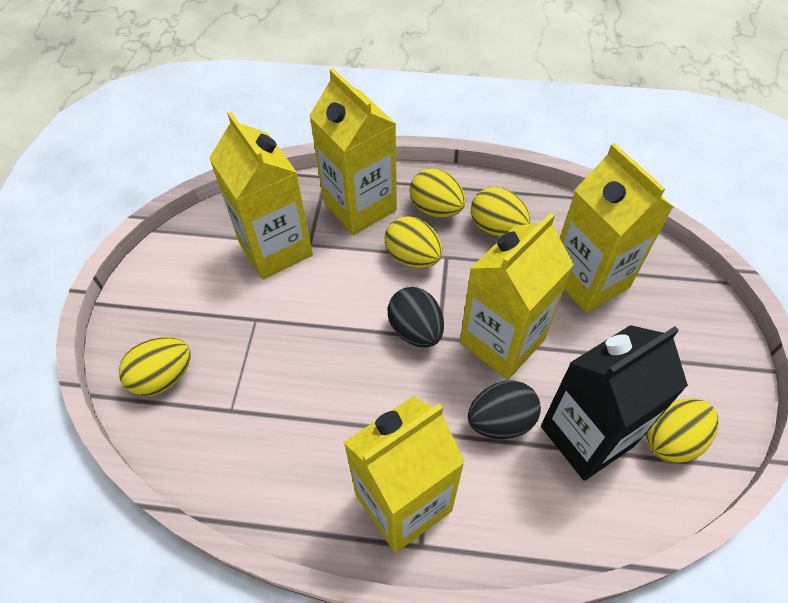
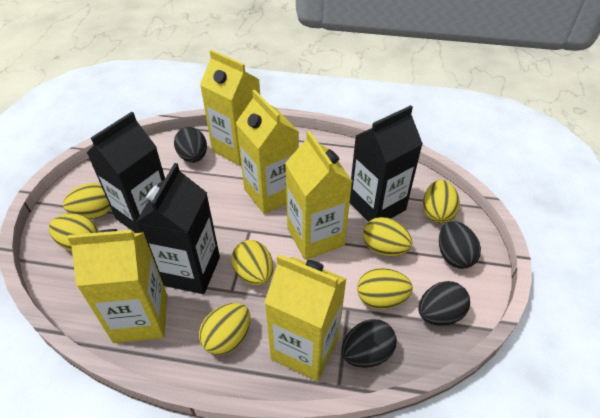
black carton: 1 -> 3
black egg: 2 -> 4
yellow egg: 5 -> 7

